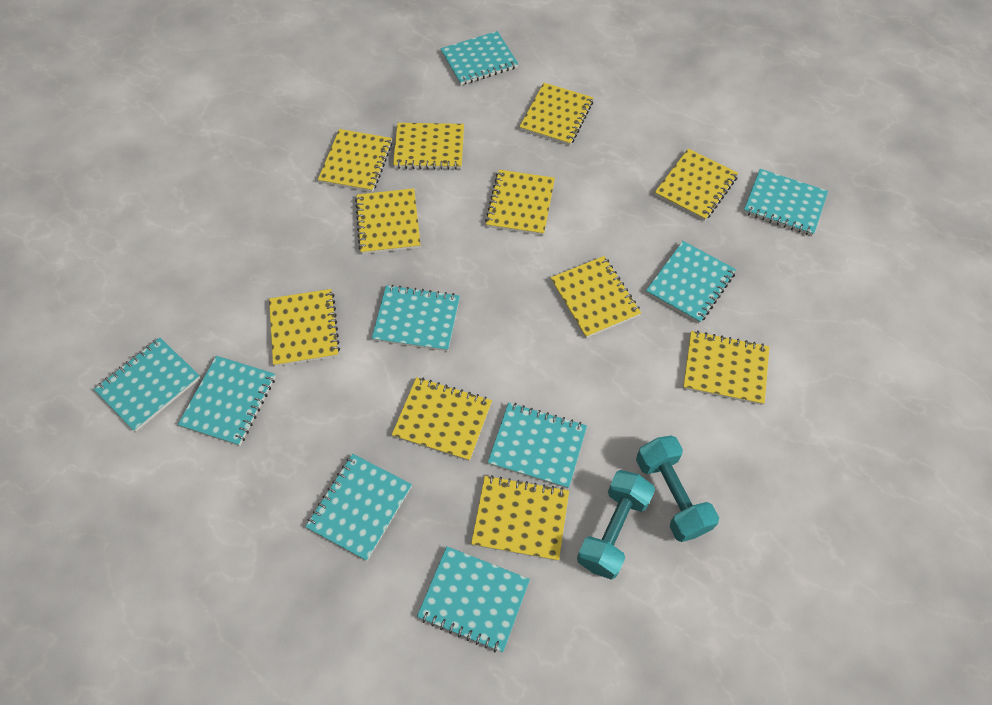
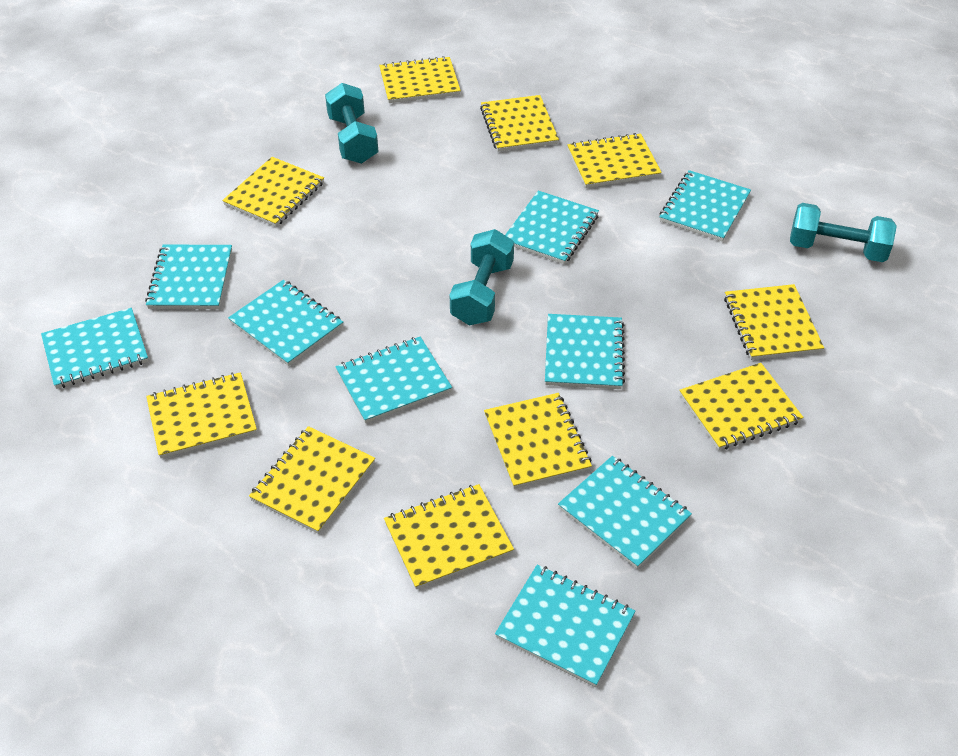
turquoise dumbbell: 2 -> 3
yellow notebook: 11 -> 10

